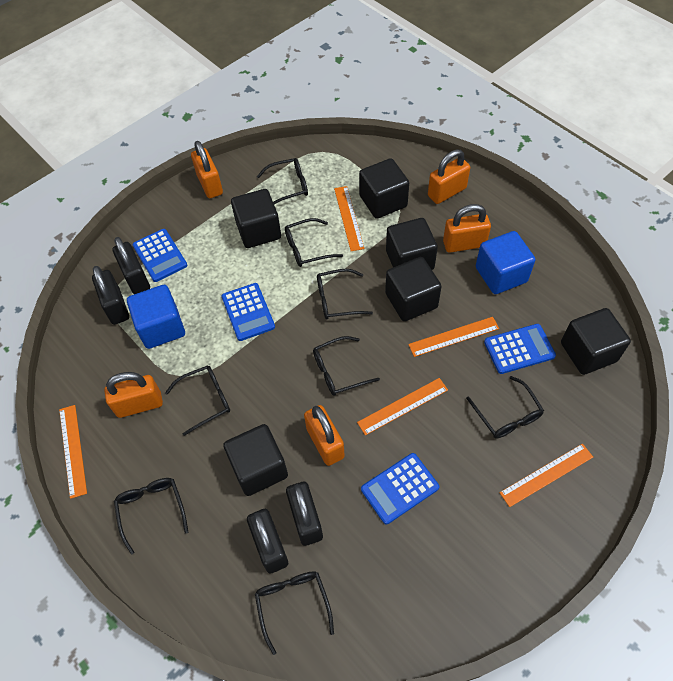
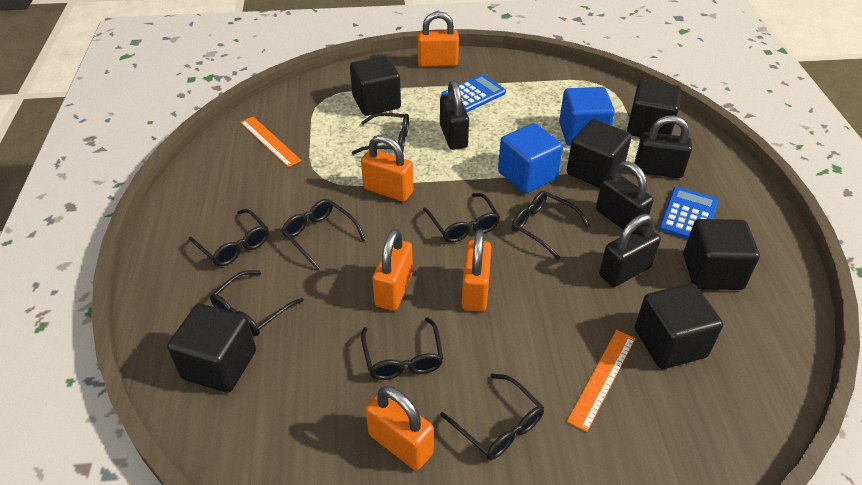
blue calculator: 4 -> 2
orange ruler: 5 -> 2

